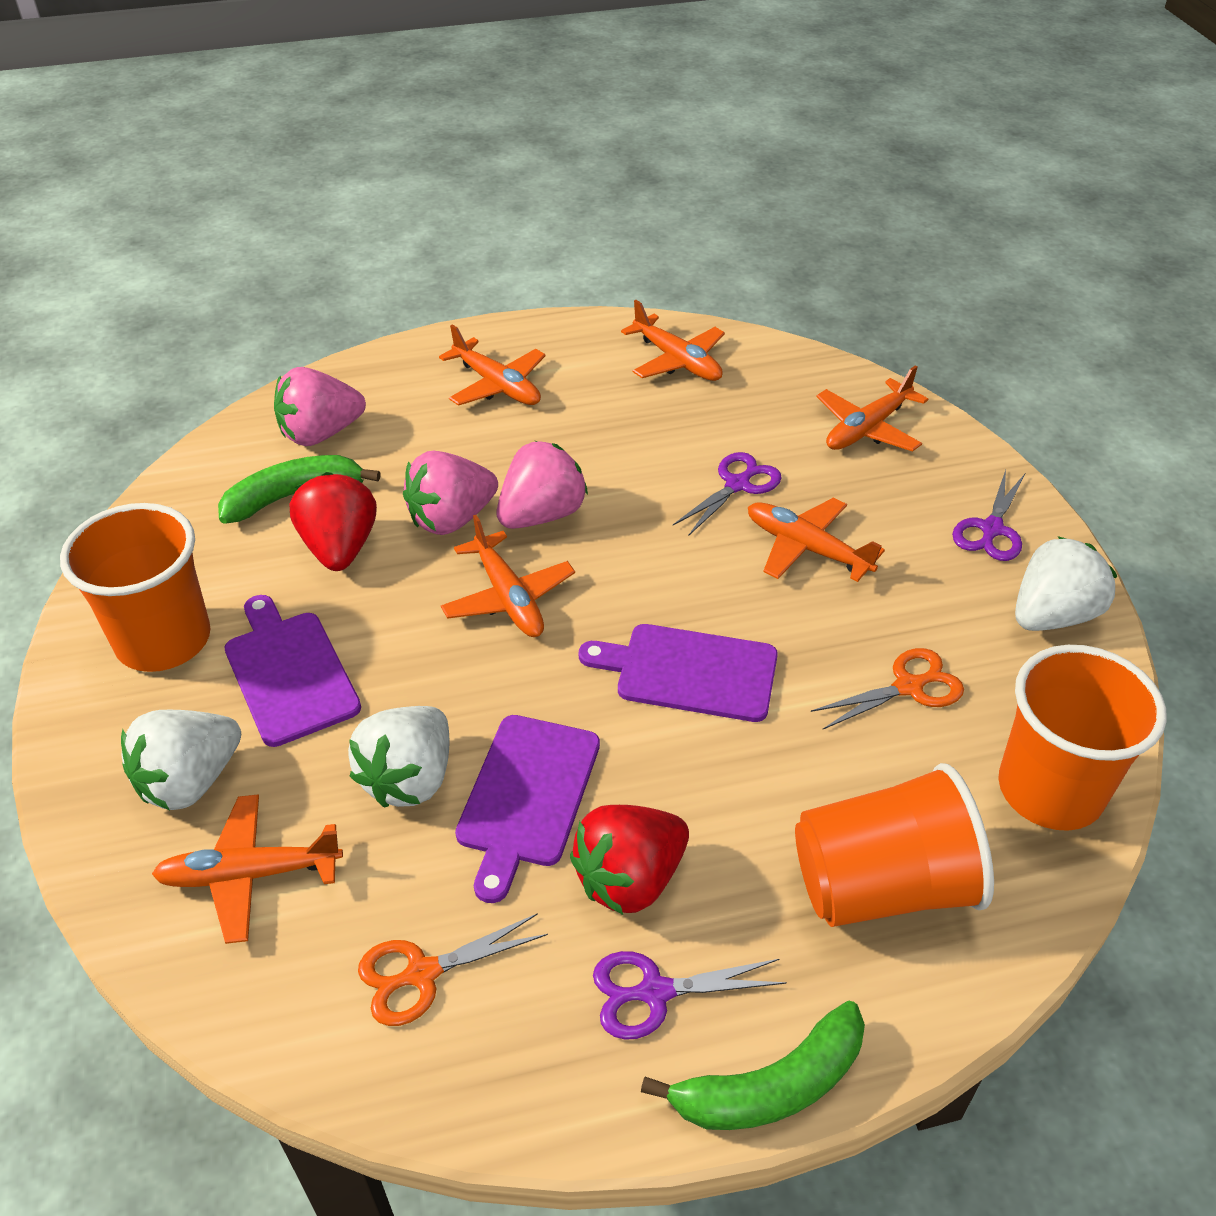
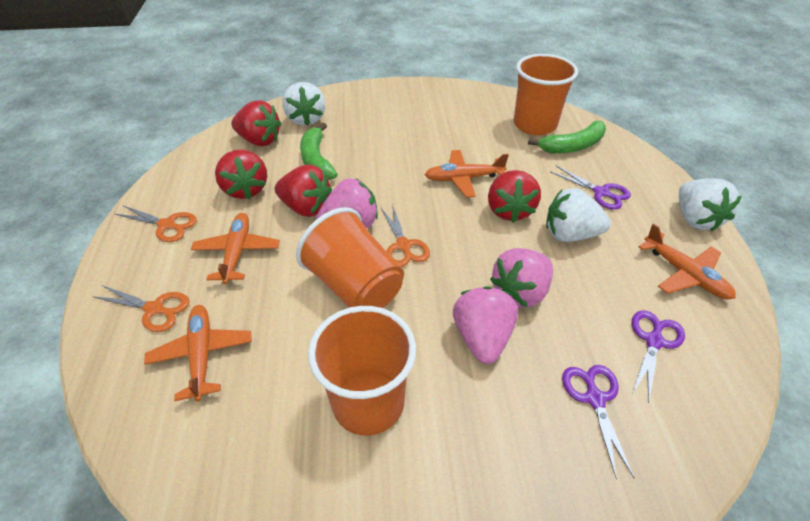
orange plane: 6 -> 4
orange scissors: 2 -> 3
purple cutting board: 3 -> 0
red strawberry: 2 -> 4

